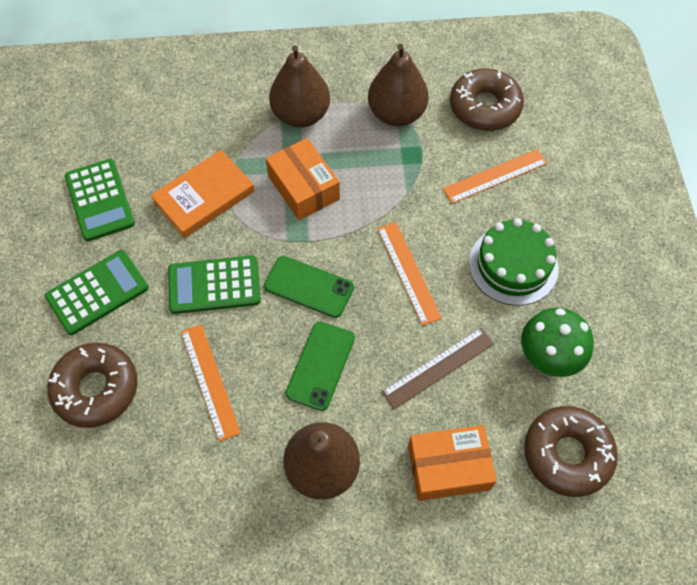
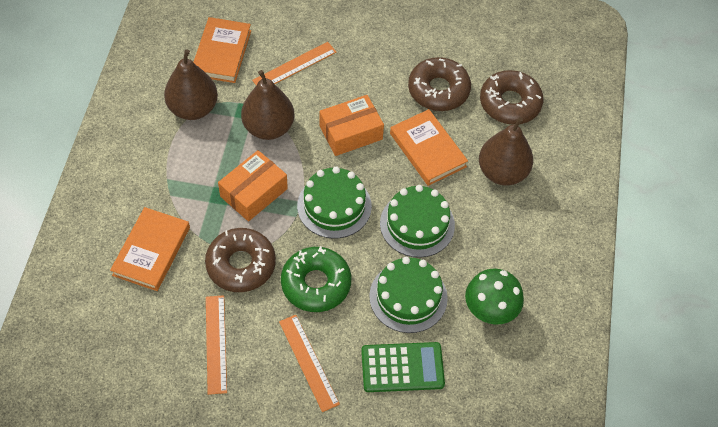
brown ruler: 1 -> 0
green cake: 1 -> 3
green calculator: 3 -> 1
green donut: 0 -> 1
green phone: 2 -> 0
orange book: 1 -> 3

